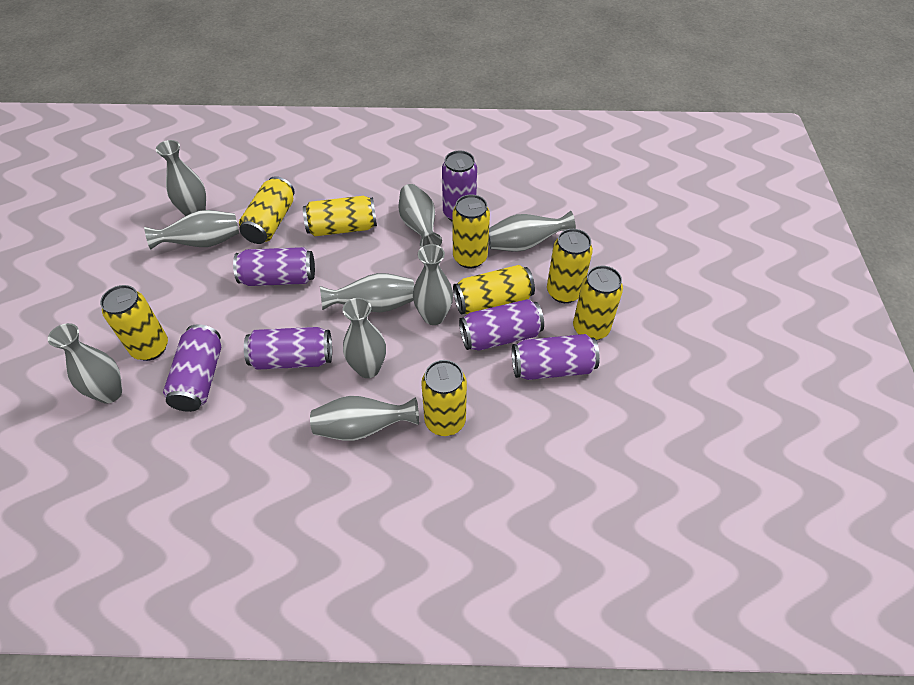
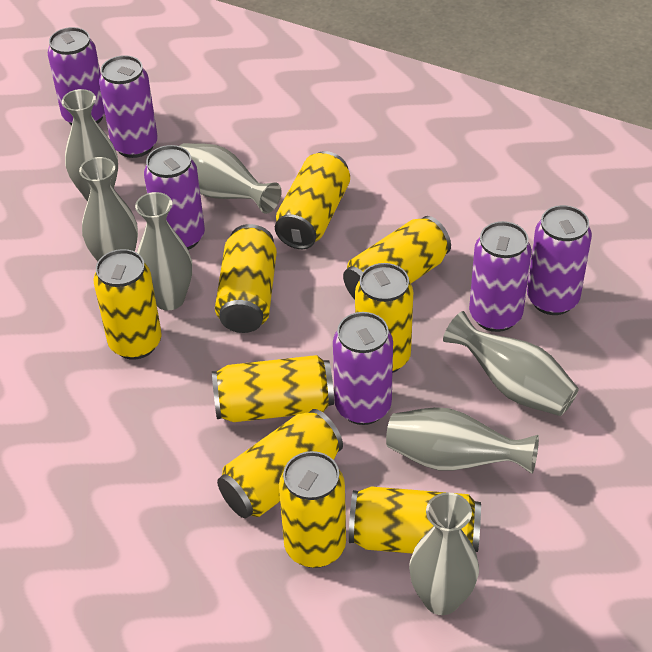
grey vase: 9 -> 7
yellow can: 8 -> 9

